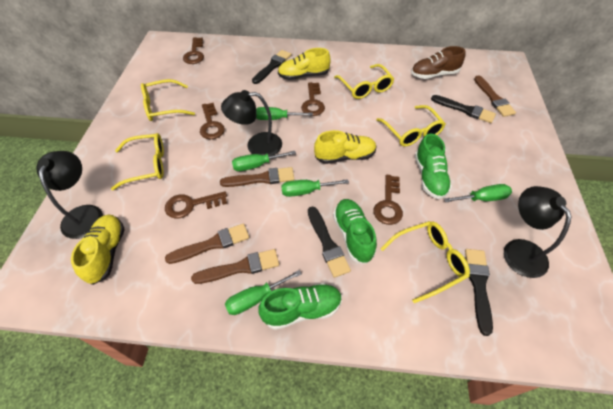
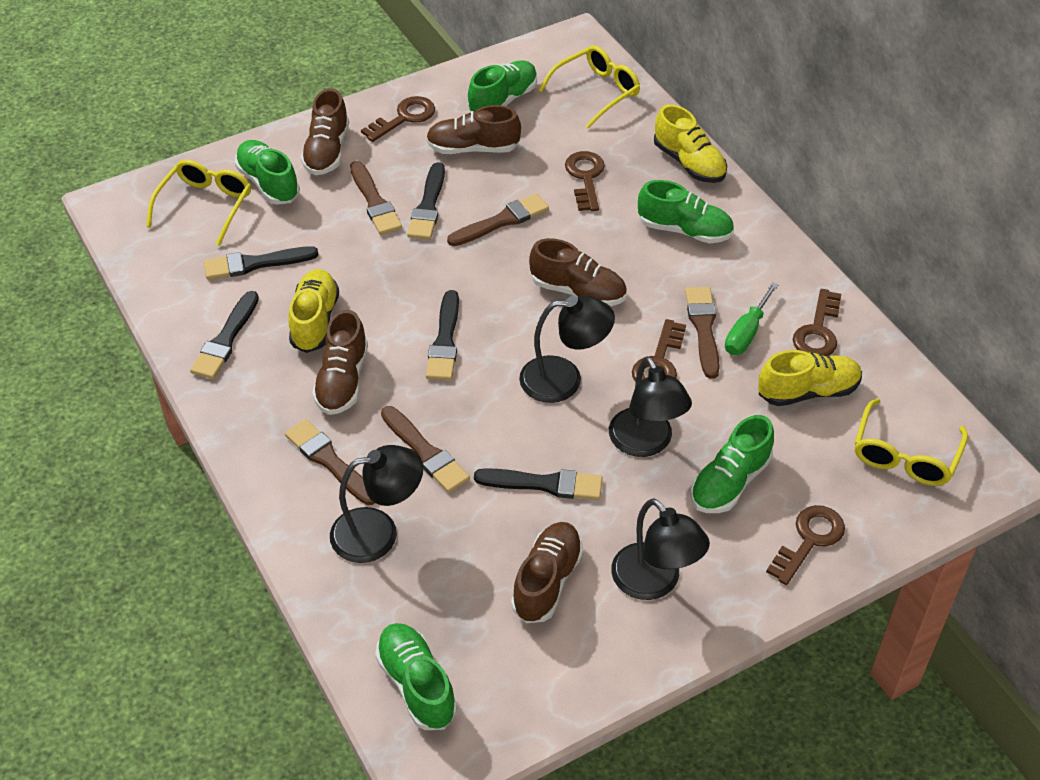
black brush: 4 -> 5
black lamp: 3 -> 4
brown brush: 4 -> 5
brown shoe: 1 -> 5
green screwdriver: 5 -> 1
green shoe: 3 -> 5
yellow glasses: 5 -> 3

